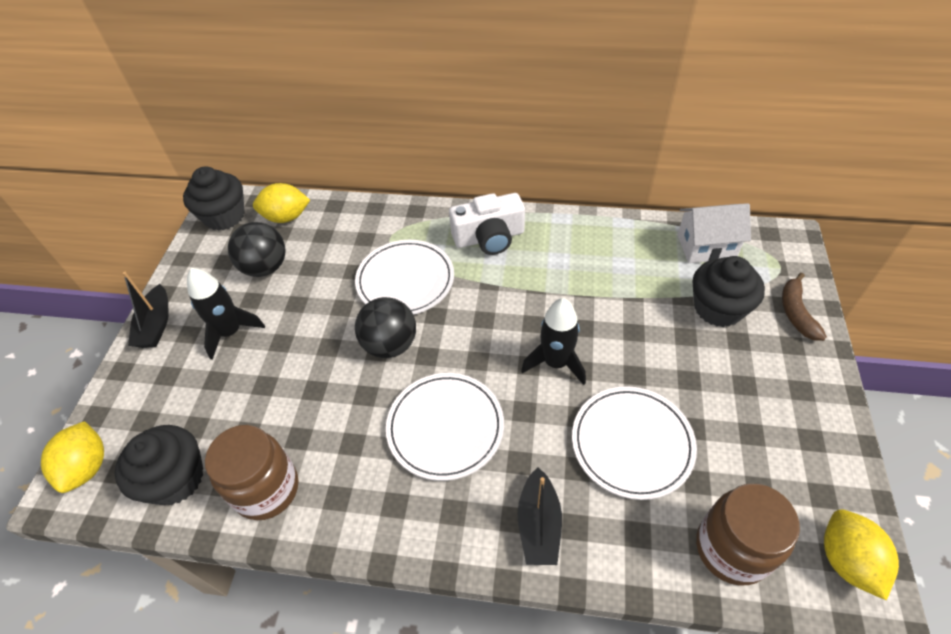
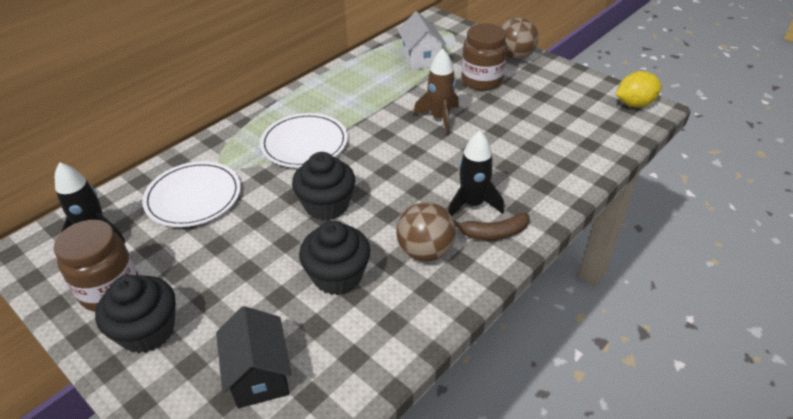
black ball: 2 -> 0
black boat: 2 -> 0
black house: 0 -> 1
brown ball: 0 -> 2
brown rocket: 0 -> 1
white camera: 1 -> 0
white plate: 3 -> 2
yellow lemon: 3 -> 1

